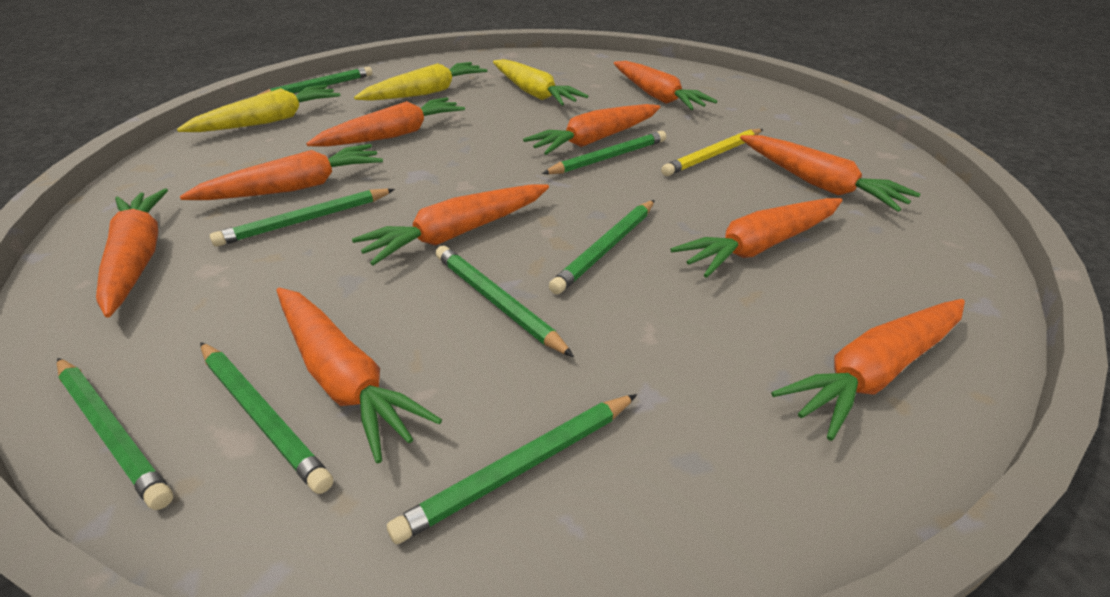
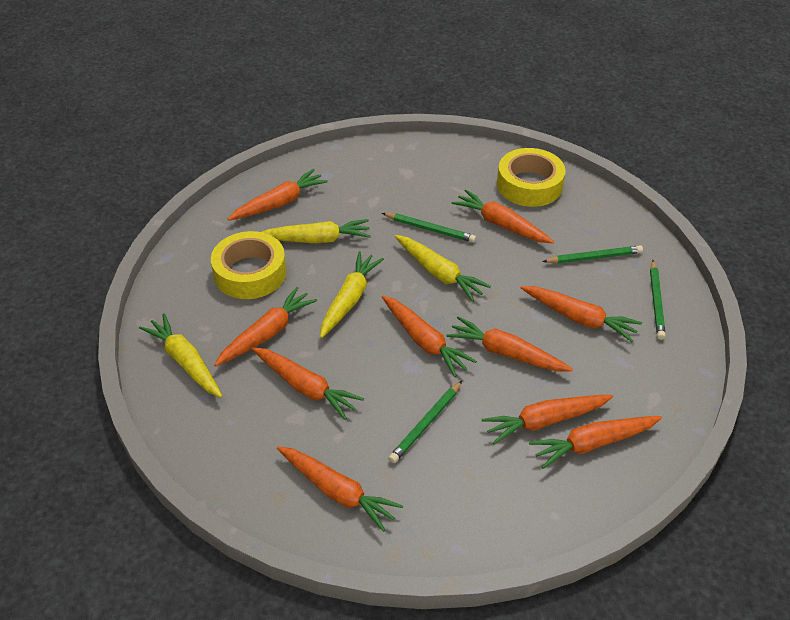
green pencil: 8 -> 4
yellow carrot: 3 -> 4
yellow pencil: 1 -> 0
yellow tape: 0 -> 2

